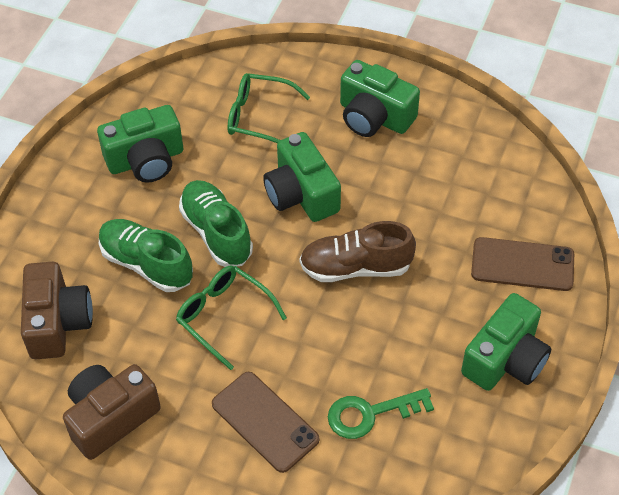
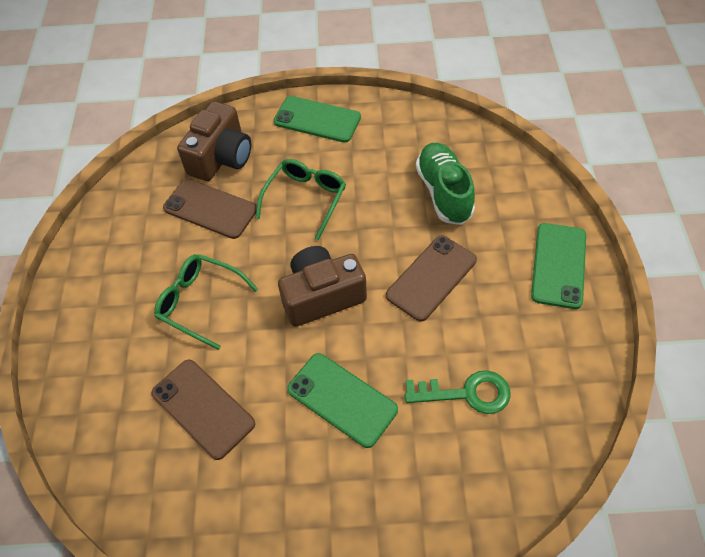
brown phone: 2 -> 3
brown shoe: 1 -> 0
green camera: 4 -> 0
green phone: 0 -> 3
green shoe: 2 -> 1

